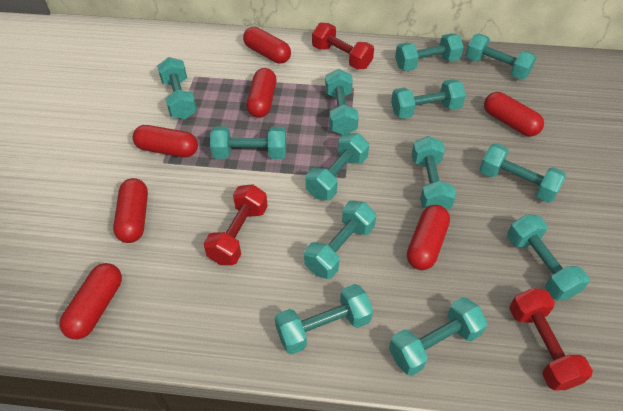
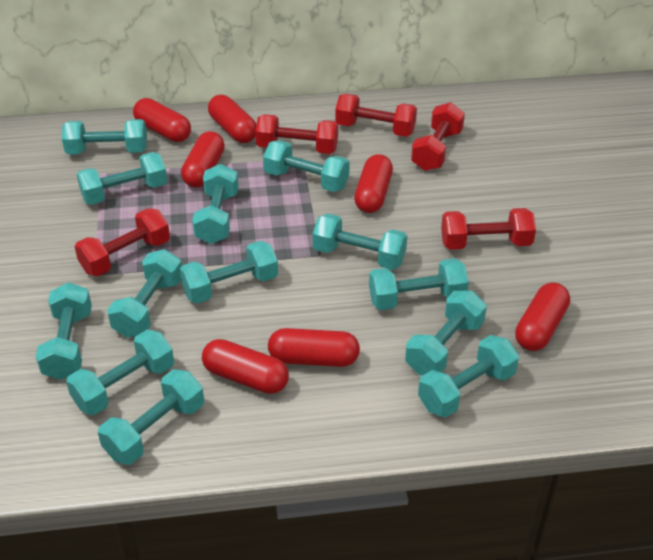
red dumbbell: 3 -> 5

